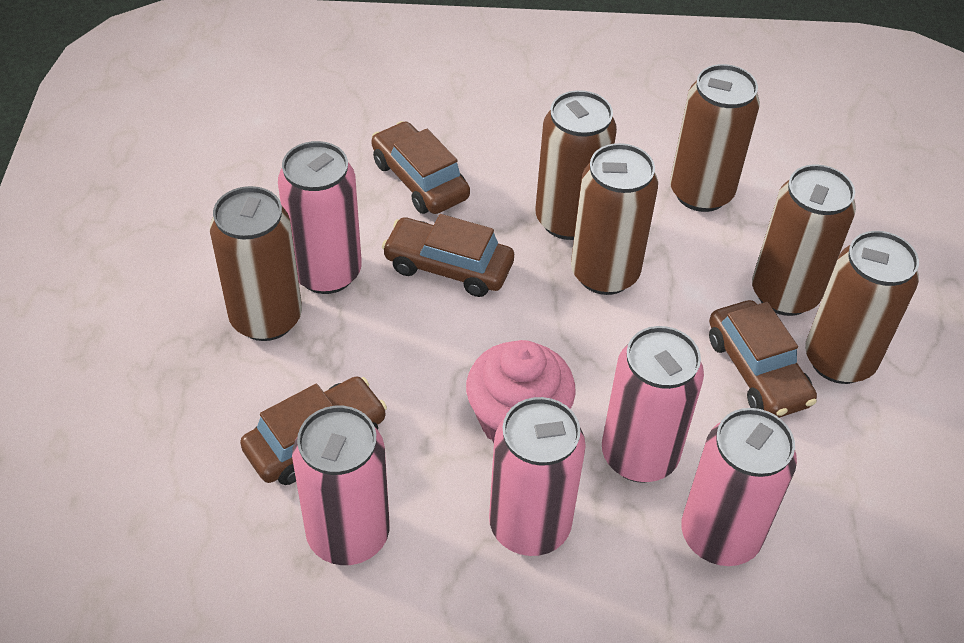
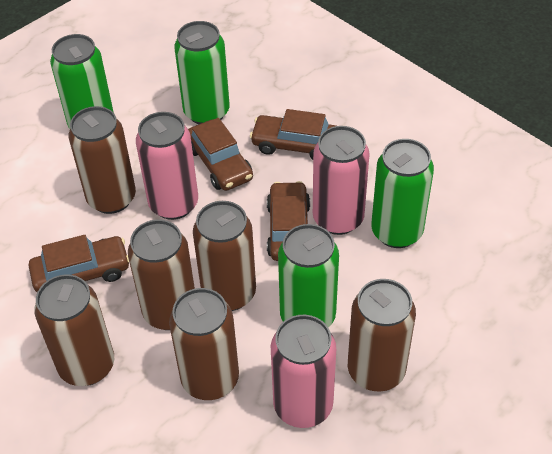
green can: 0 -> 4
pink can: 5 -> 3
pink cupcake: 1 -> 0

